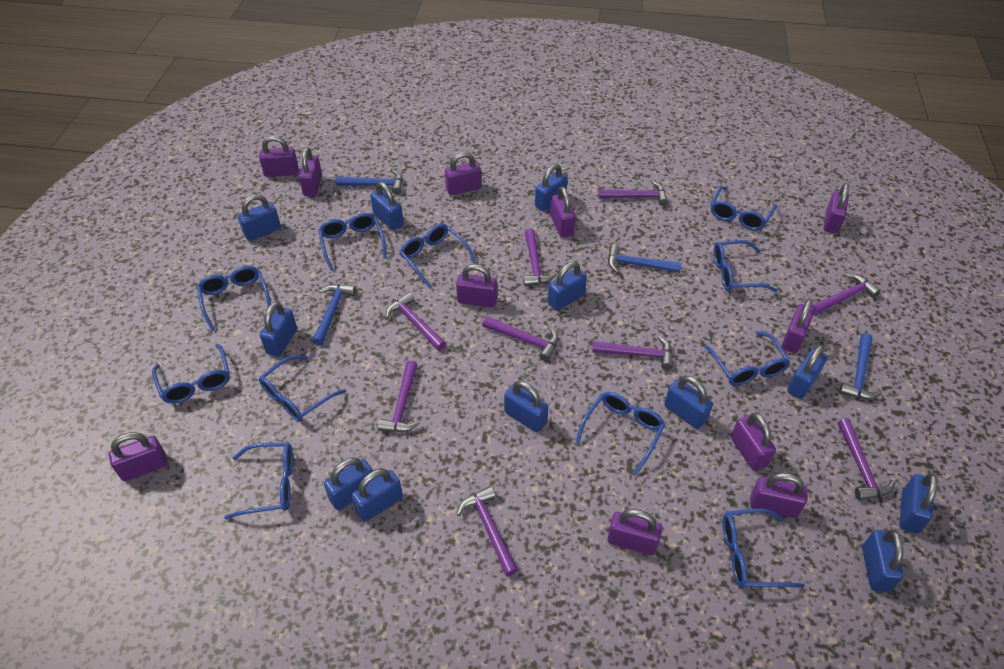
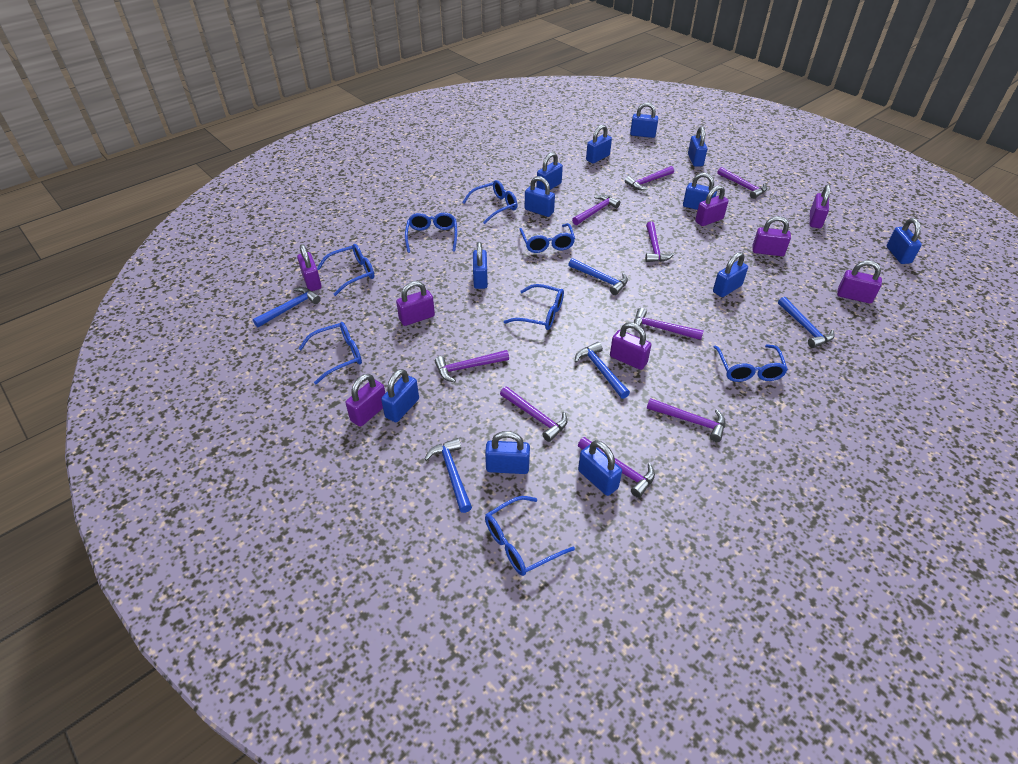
blue glasses: 11 -> 8
blue hammer: 4 -> 5
purple padlock: 11 -> 8

